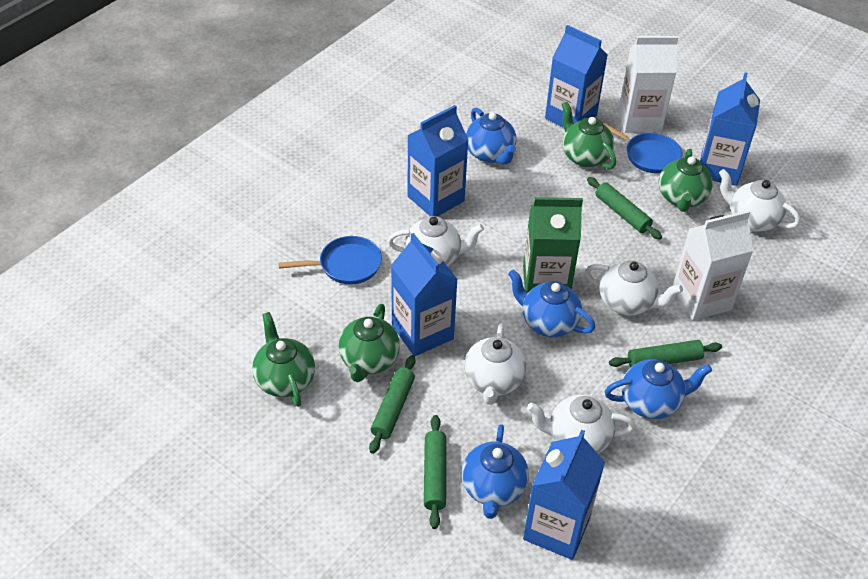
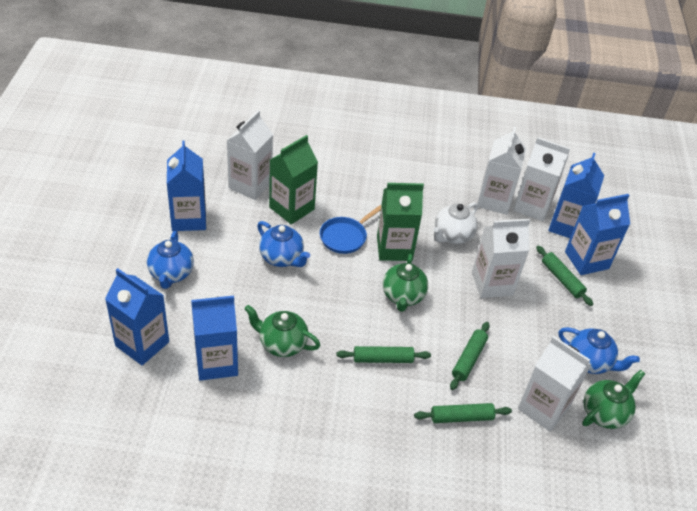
blue pan: 2 -> 1
blue teapot: 4 -> 3
green carton: 1 -> 2
green teapot: 4 -> 3
white carton: 2 -> 5
white teapot: 5 -> 1

